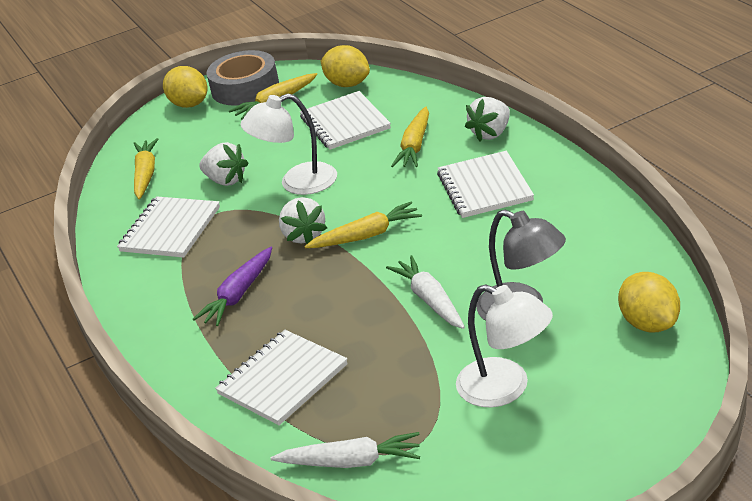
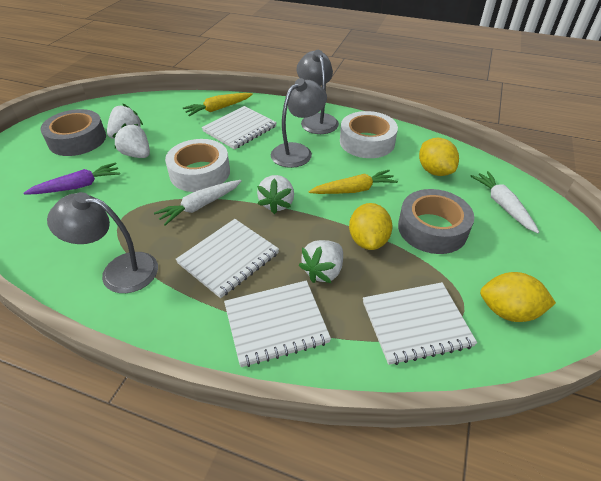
grey lamp: 1 -> 3
grey tape: 1 -> 2
white lamp: 2 -> 0
white strawberry: 3 -> 4
white tape: 0 -> 2
yellow carrot: 4 -> 2

